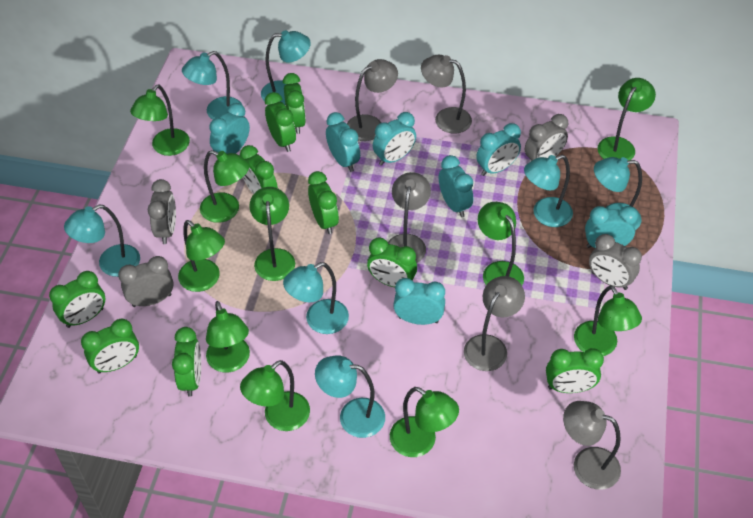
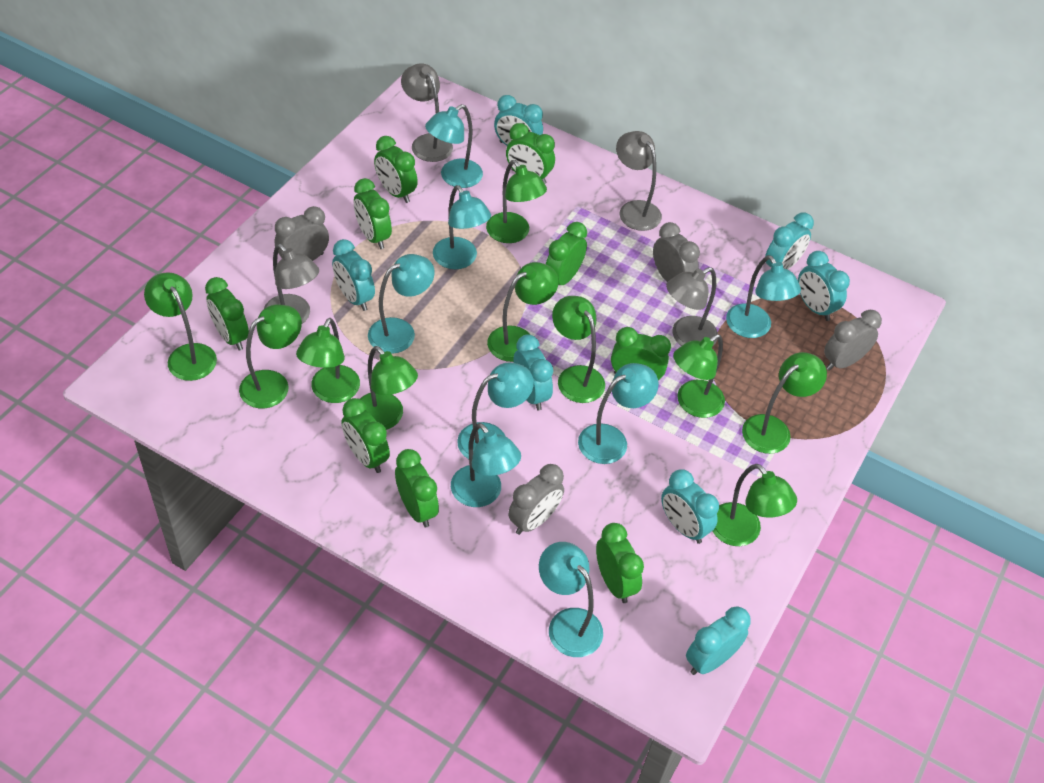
grey lamp: 5 -> 4
turquoise lamp: 7 -> 8

